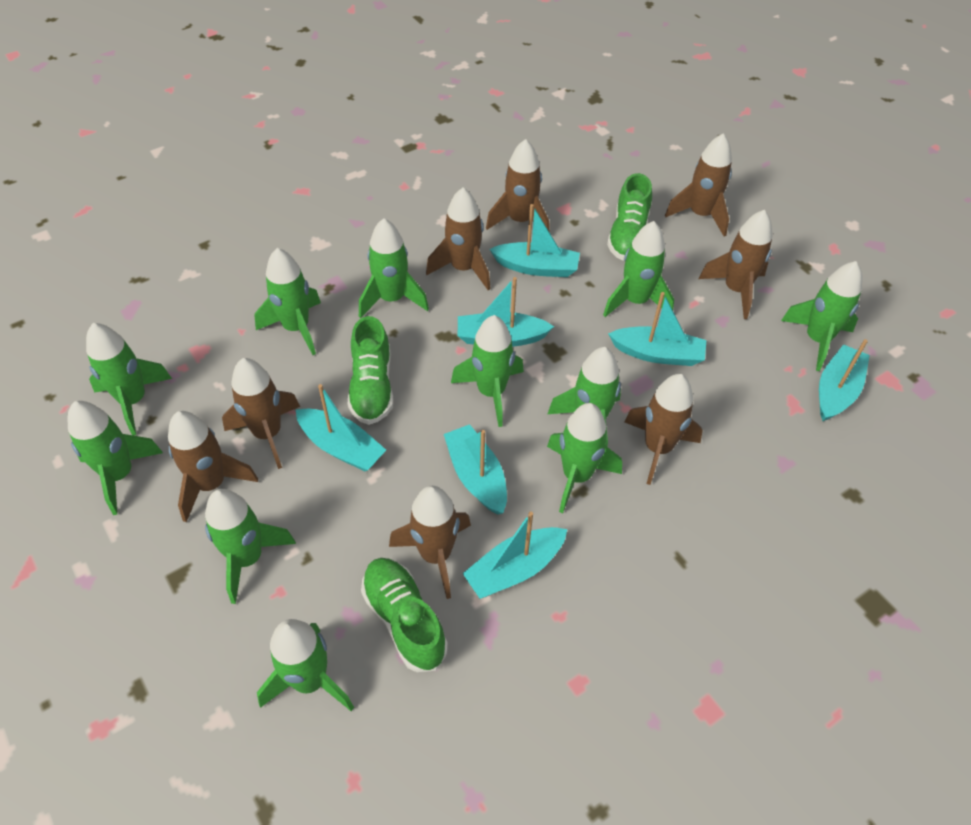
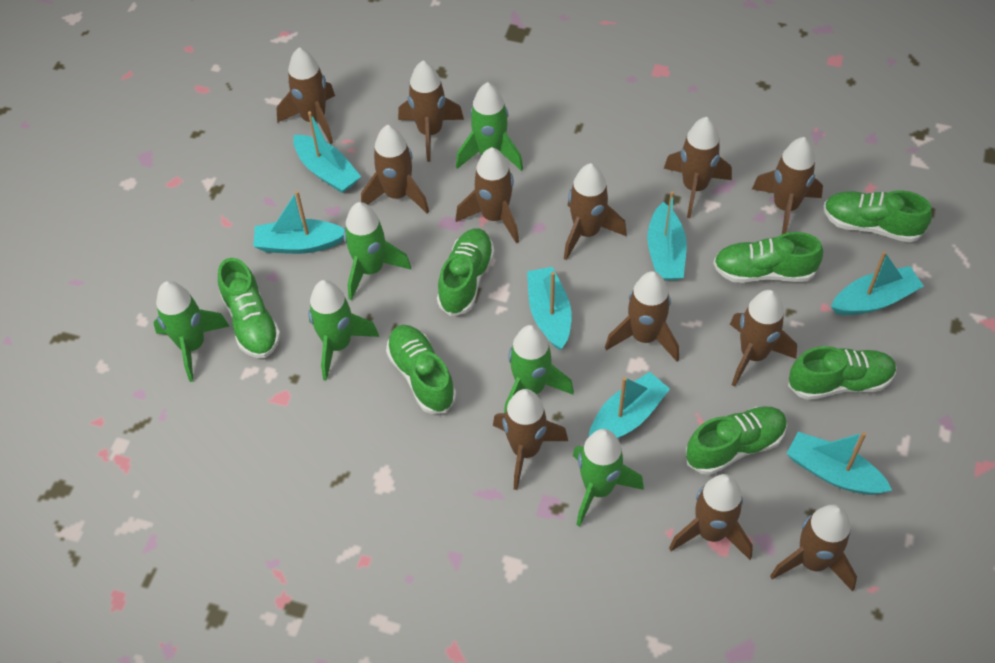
brown rocket: 8 -> 12
green rocket: 11 -> 6
green shoe: 3 -> 7

